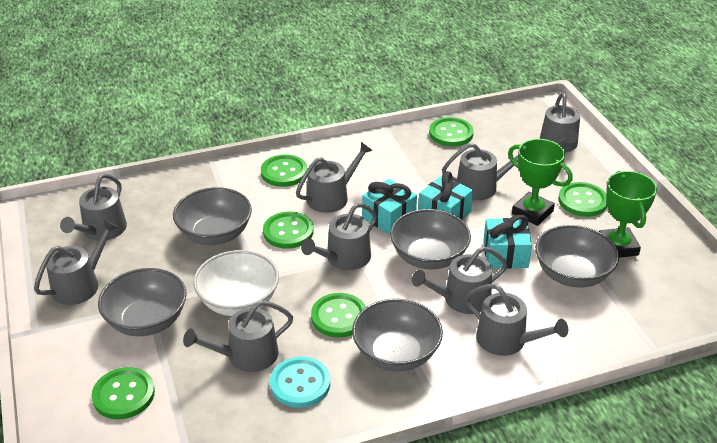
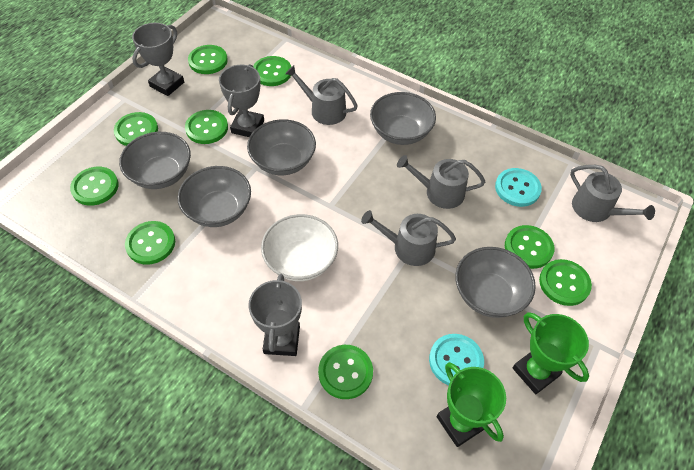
green button: 6 -> 9
grey trophy: 0 -> 3
grey watering can: 9 -> 4
turquoise button: 1 -> 2
turquoise gift: 3 -> 0

